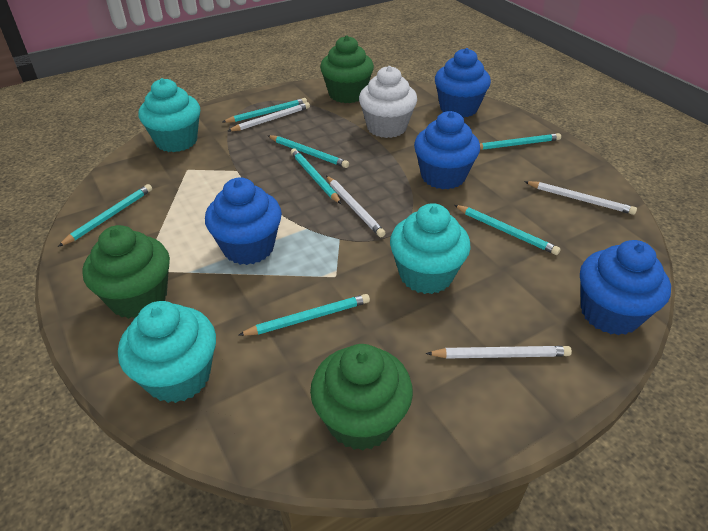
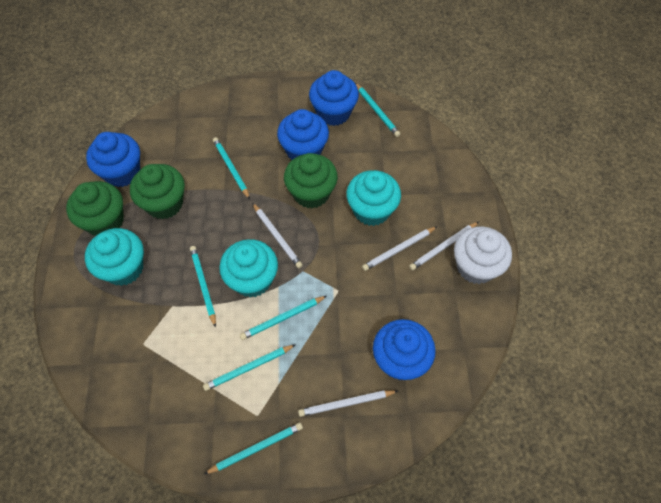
turquoise pencil: 7 -> 6

